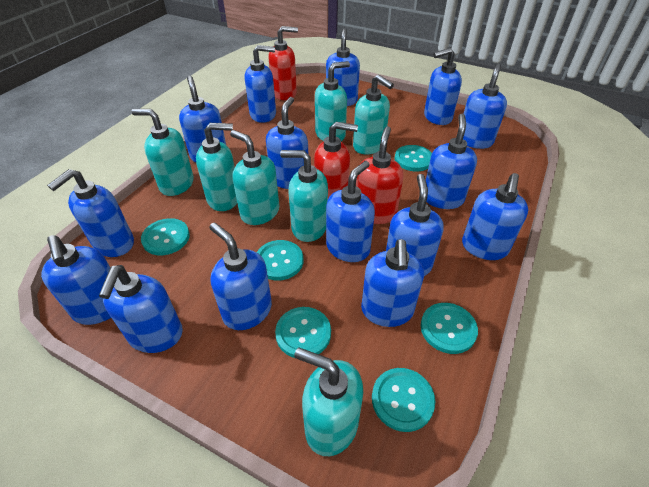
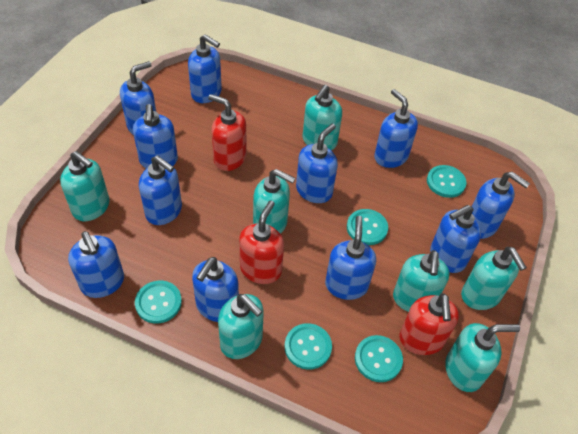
blue soap dispenser: 15 -> 11
turquoise button: 6 -> 5

